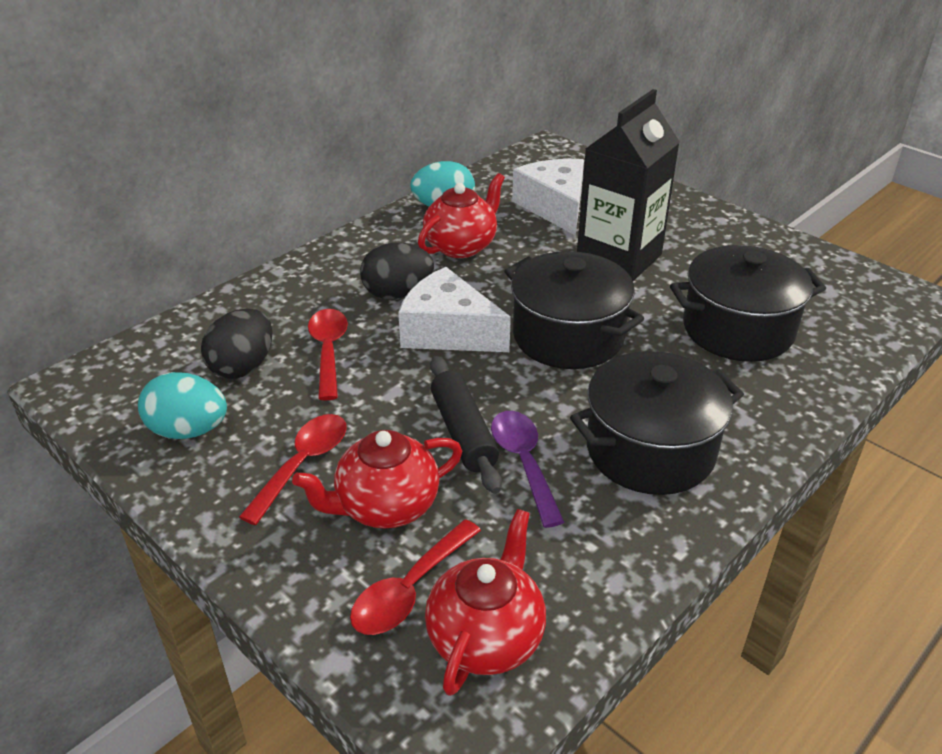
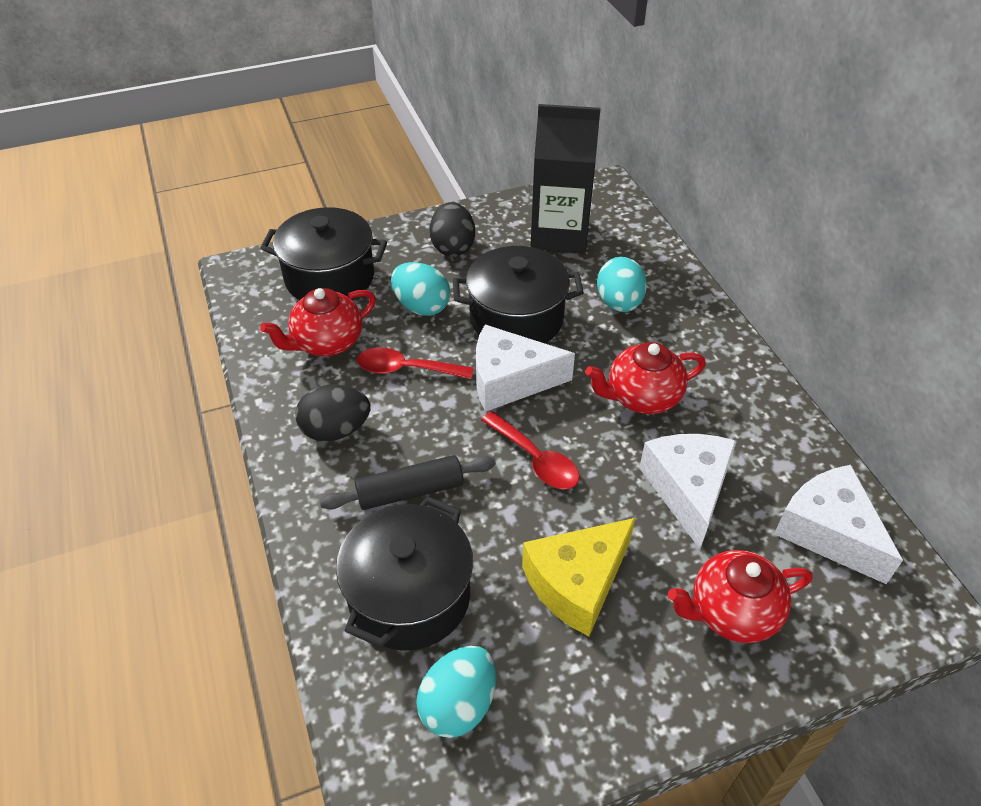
purple spoon: 1 -> 0
red spoon: 3 -> 2
turquoise egg: 2 -> 3
white cheese: 2 -> 3
yellow cheese: 0 -> 1

